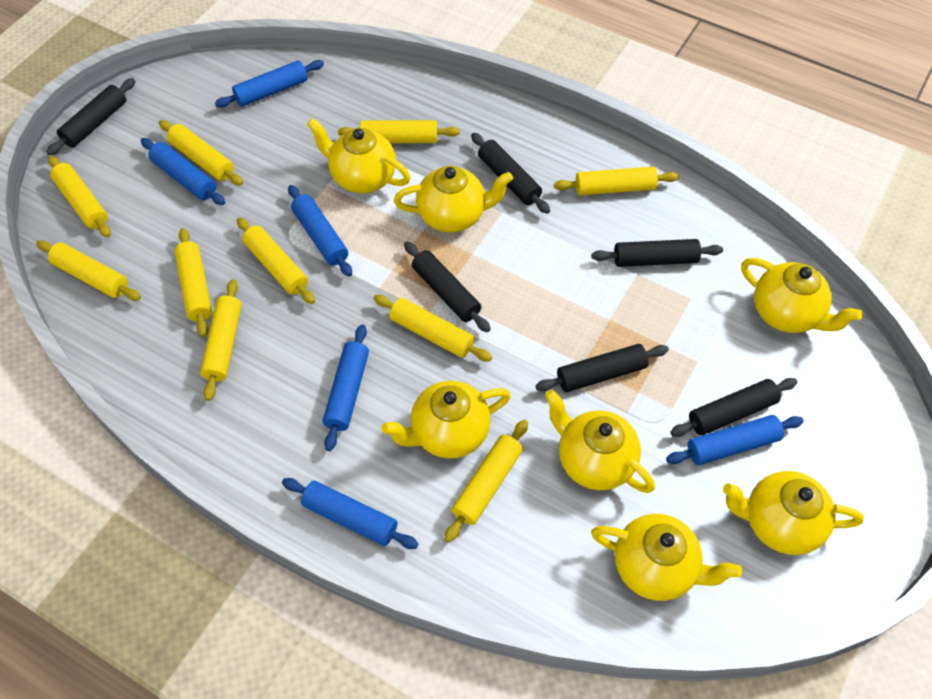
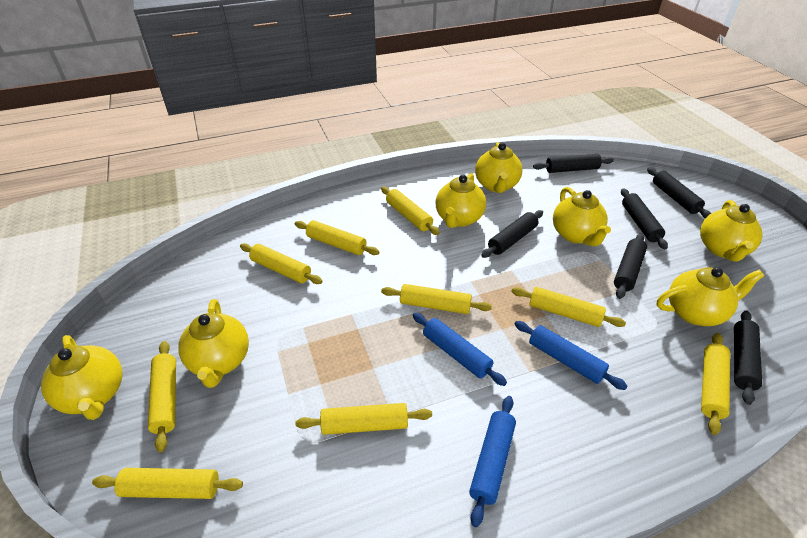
blue rolling pin: 6 -> 3
yellow rolling pin: 10 -> 9

